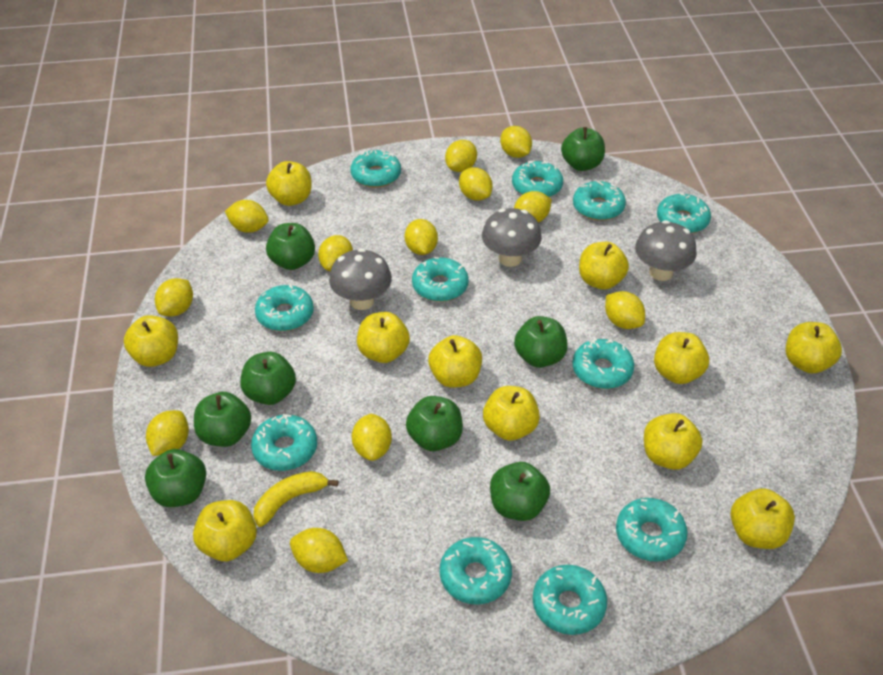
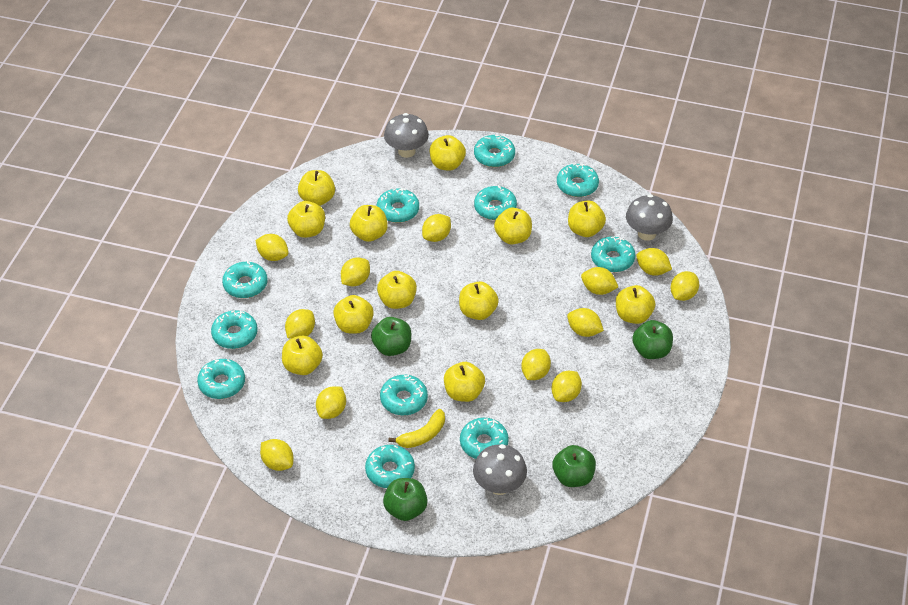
green apple: 8 -> 4
yellow apple: 11 -> 12

